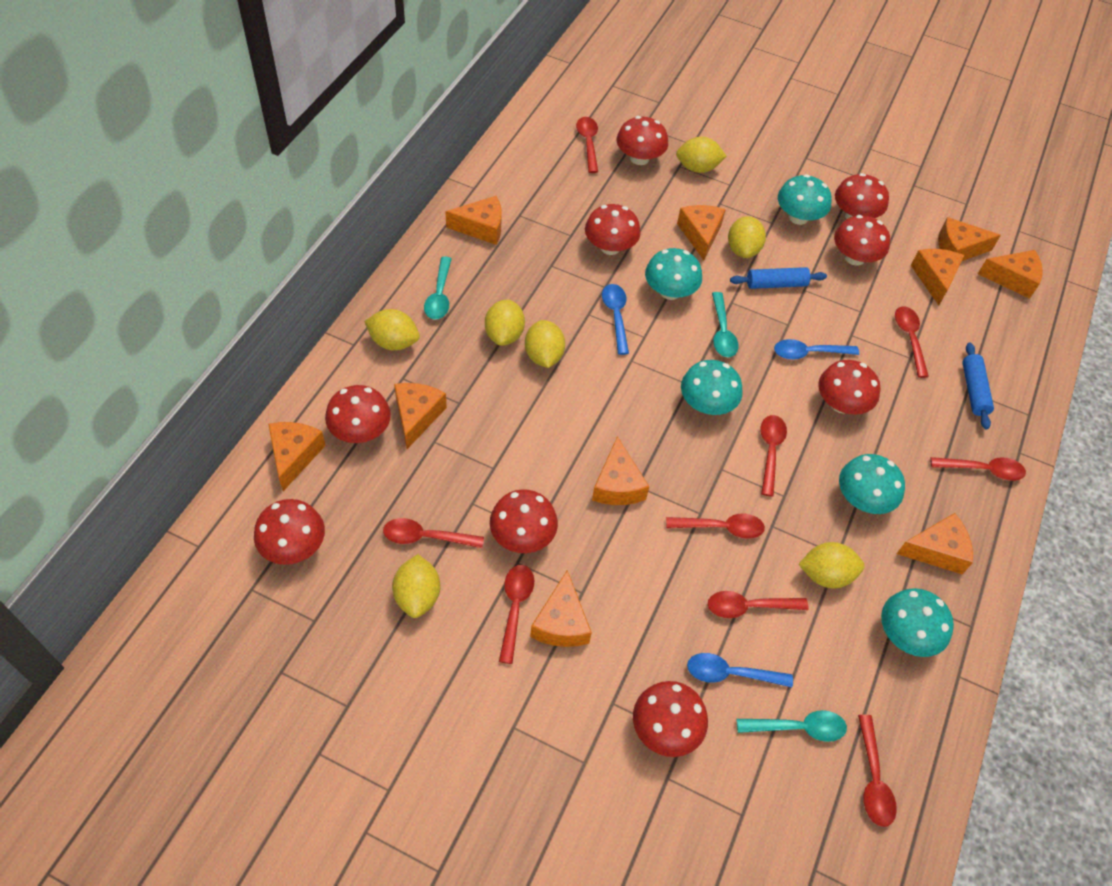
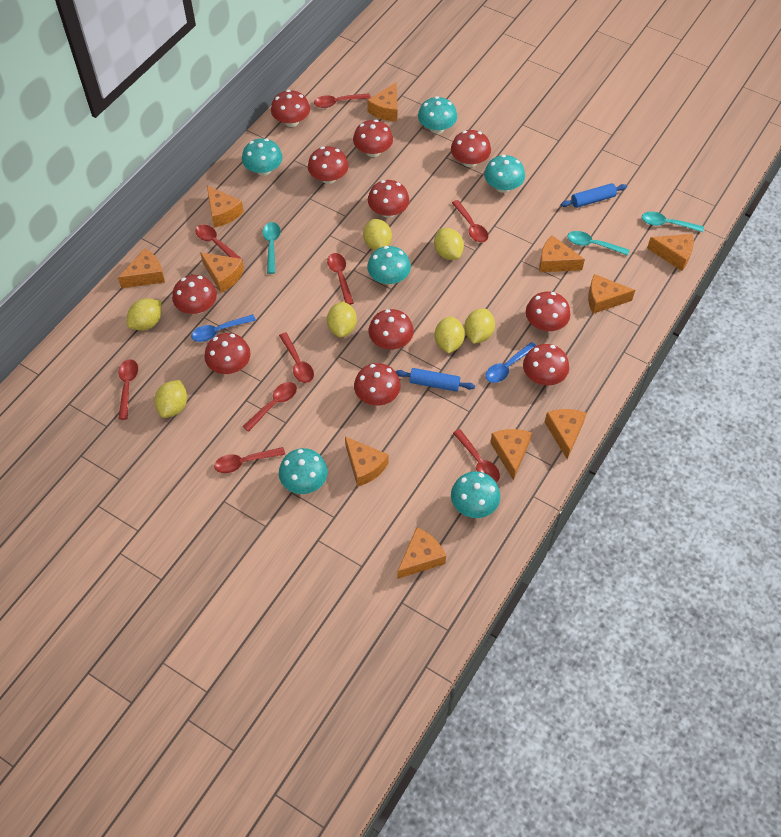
blue spoon: 3 -> 2
orange cheese: 10 -> 11
red mushroom: 9 -> 11
turquoise mushroom: 5 -> 6

